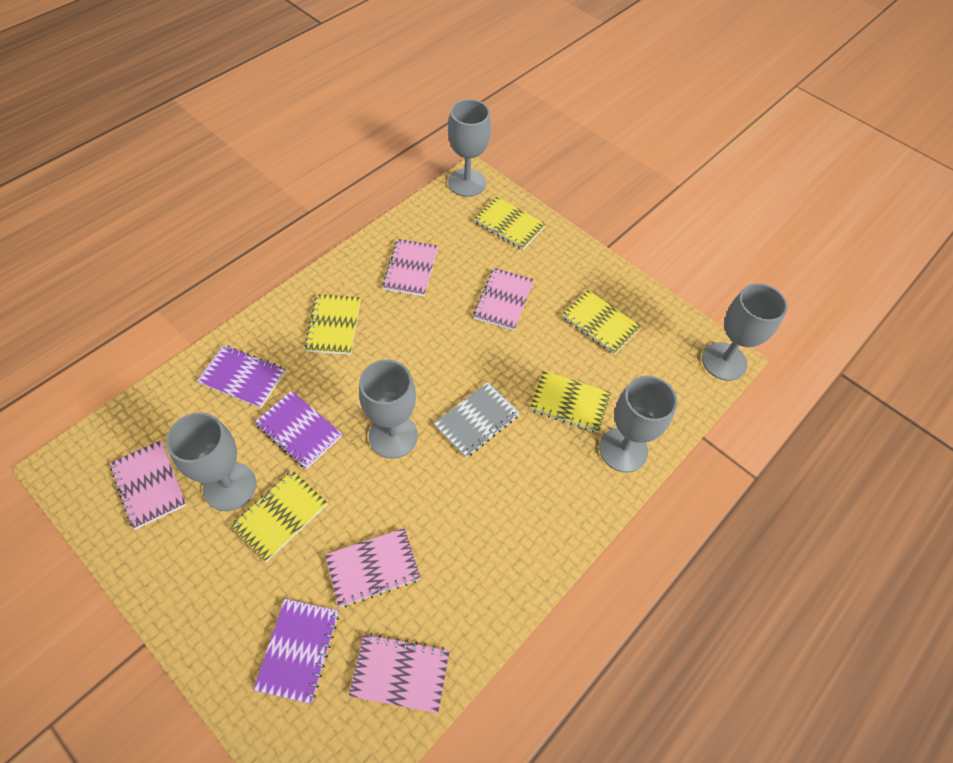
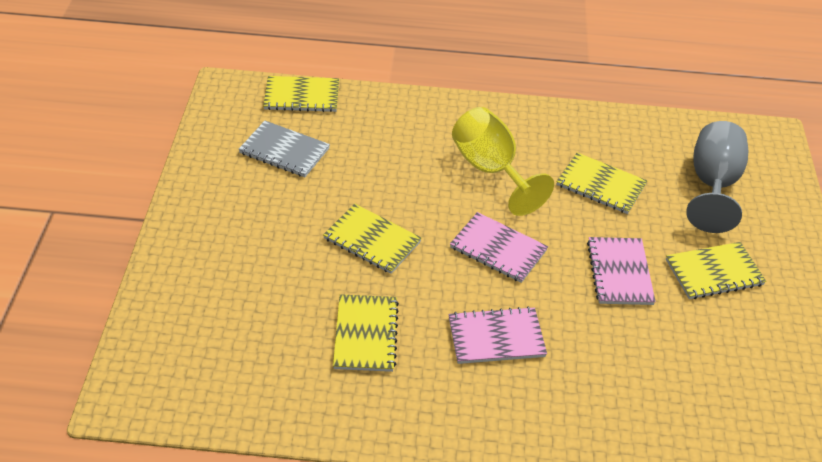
grey goblet: 5 -> 1
pink notebook: 5 -> 3
purple notebook: 3 -> 0
yellow goblet: 0 -> 1

